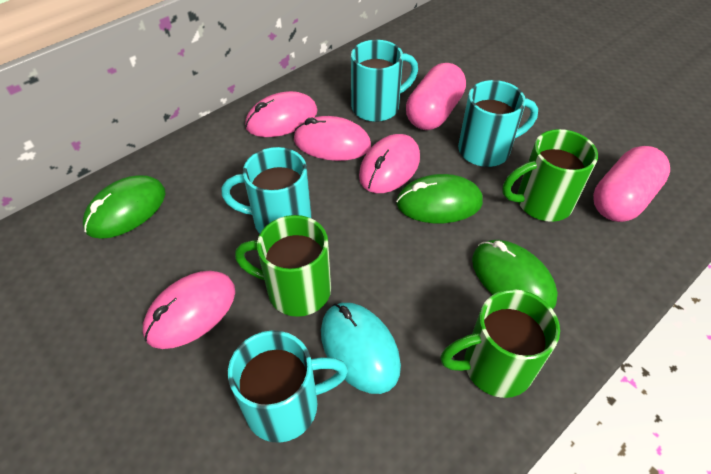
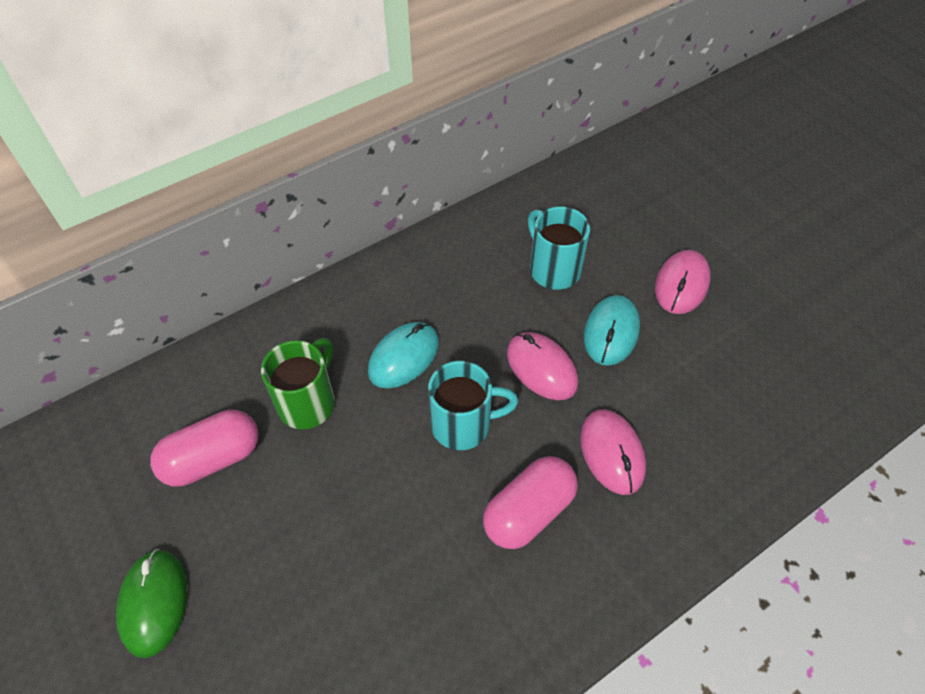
green mouse: 3 -> 1
green mug: 3 -> 1
pink mouse: 4 -> 3
turquoise mouse: 1 -> 2
turquoise mug: 4 -> 2

